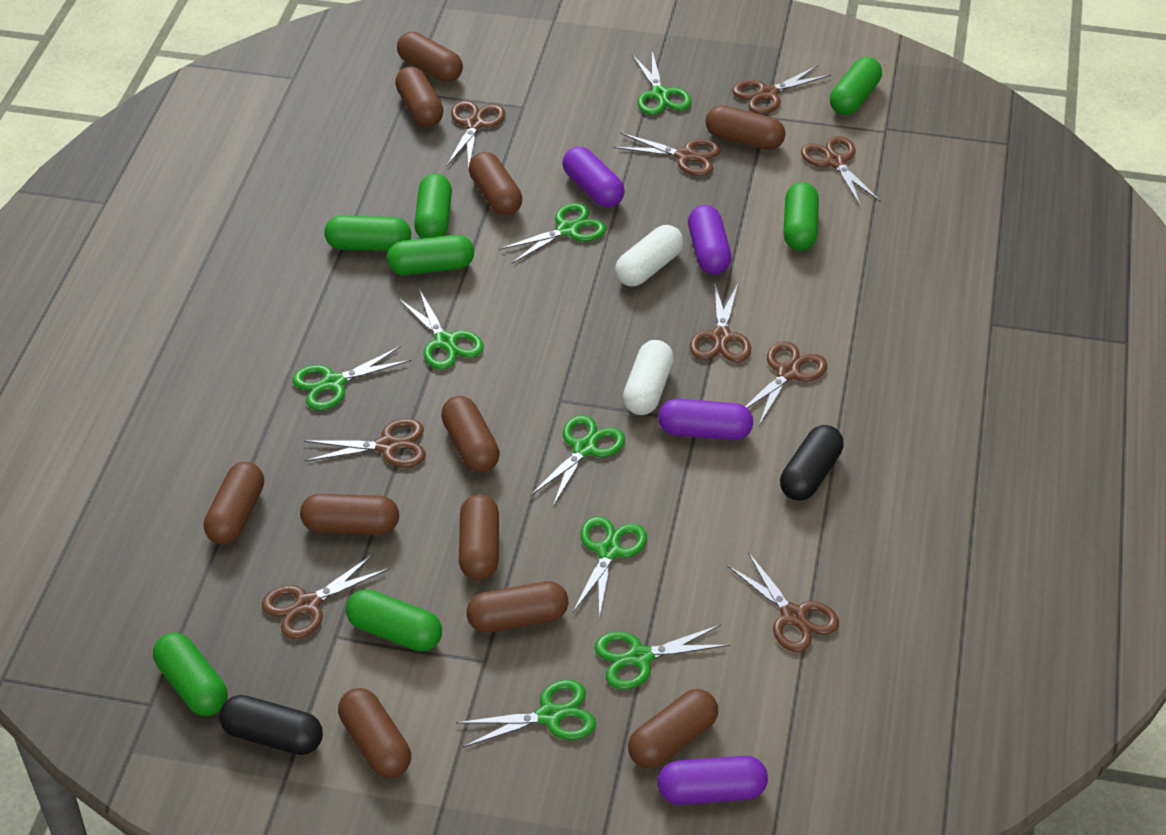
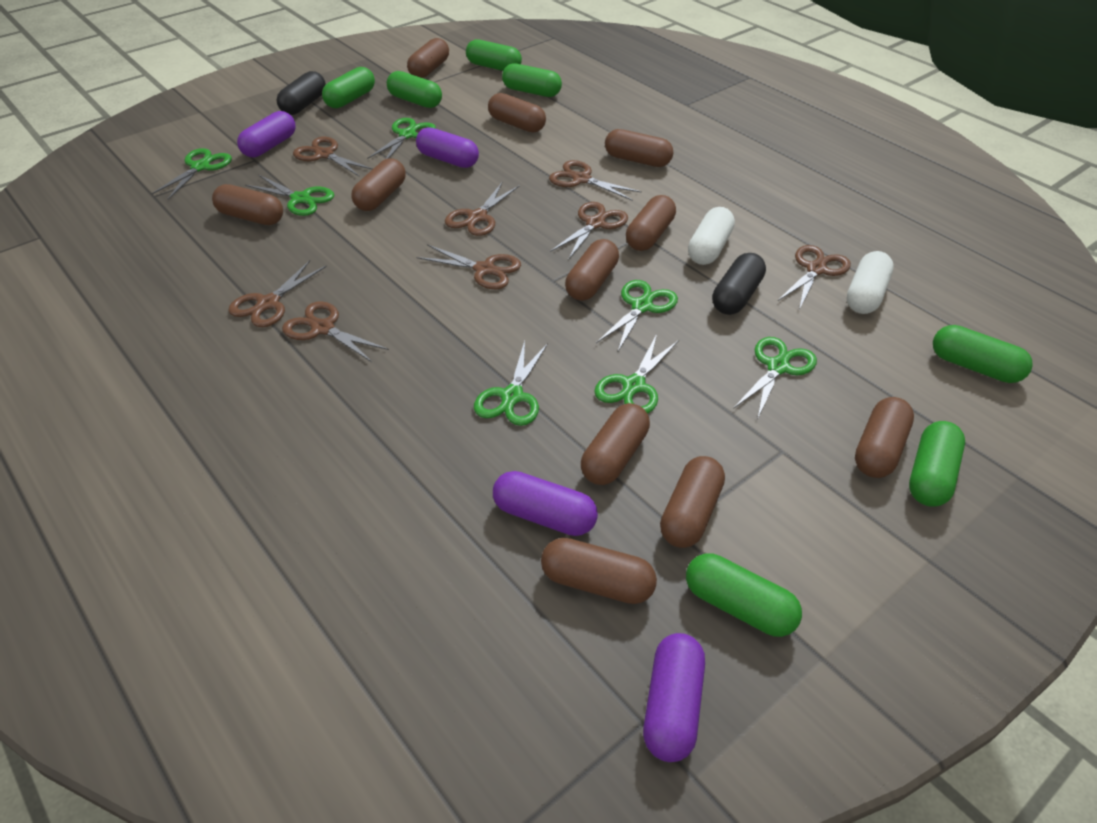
brown scissors: 9 -> 8
green scissors: 8 -> 7

